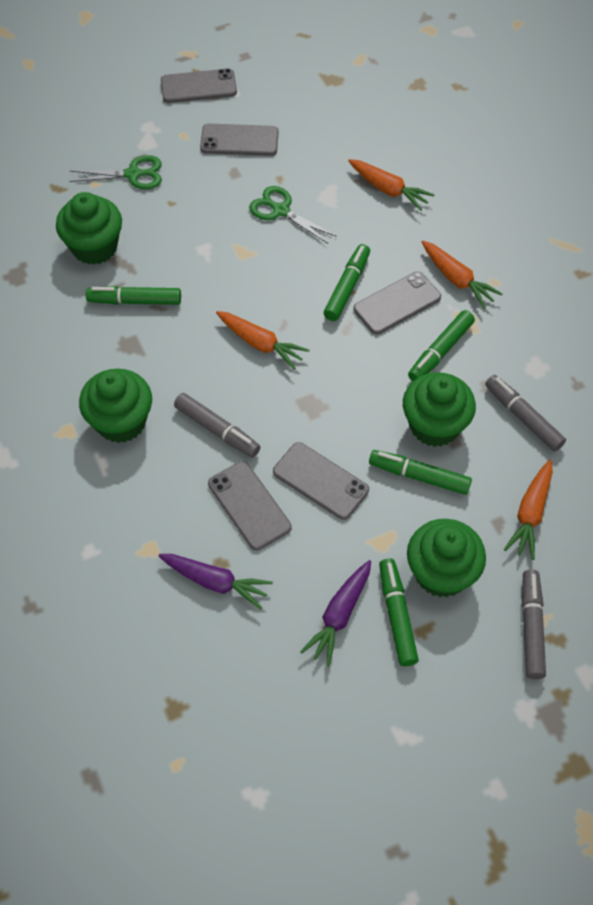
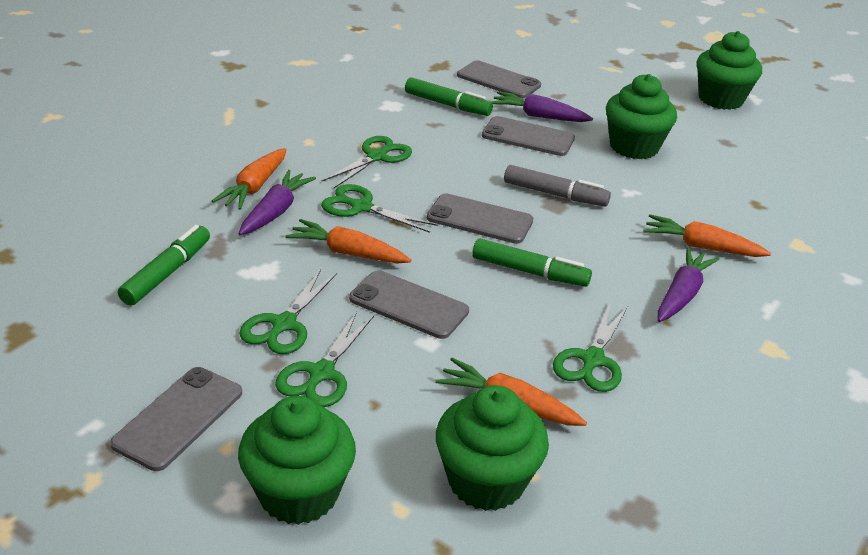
green marker: 5 -> 3
green scissors: 2 -> 5
grey marker: 3 -> 1
purple carrot: 2 -> 3

